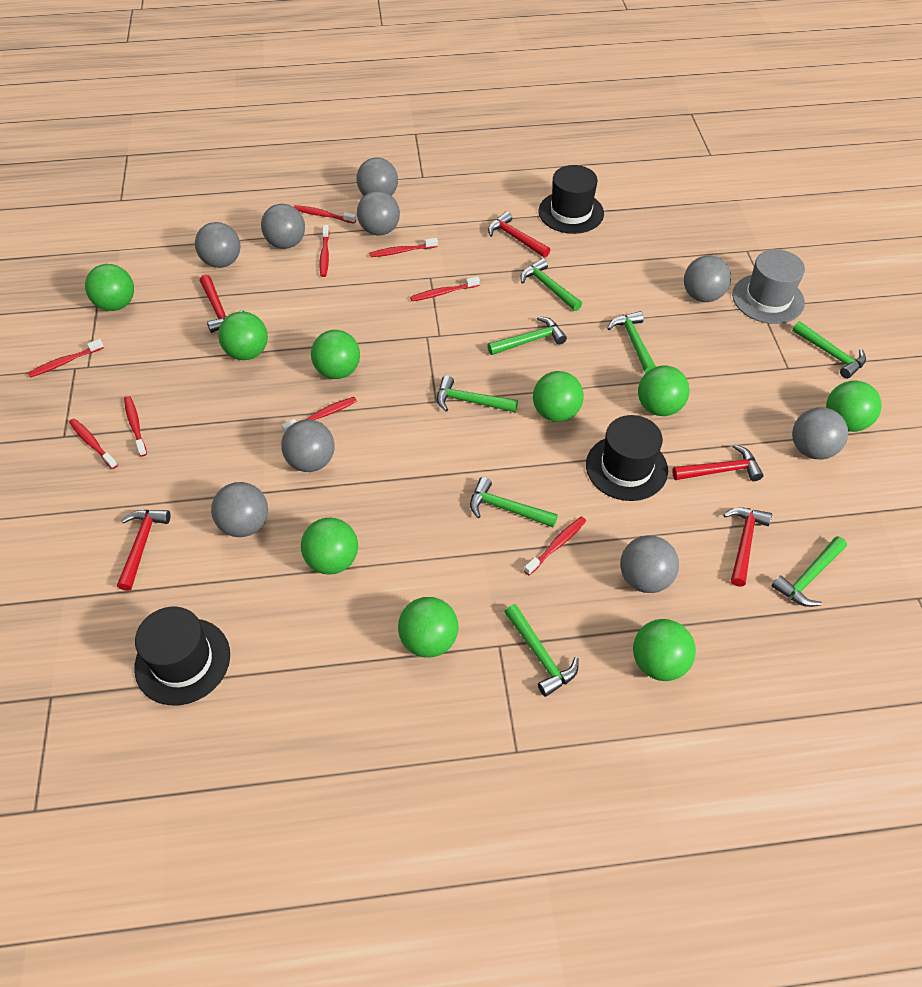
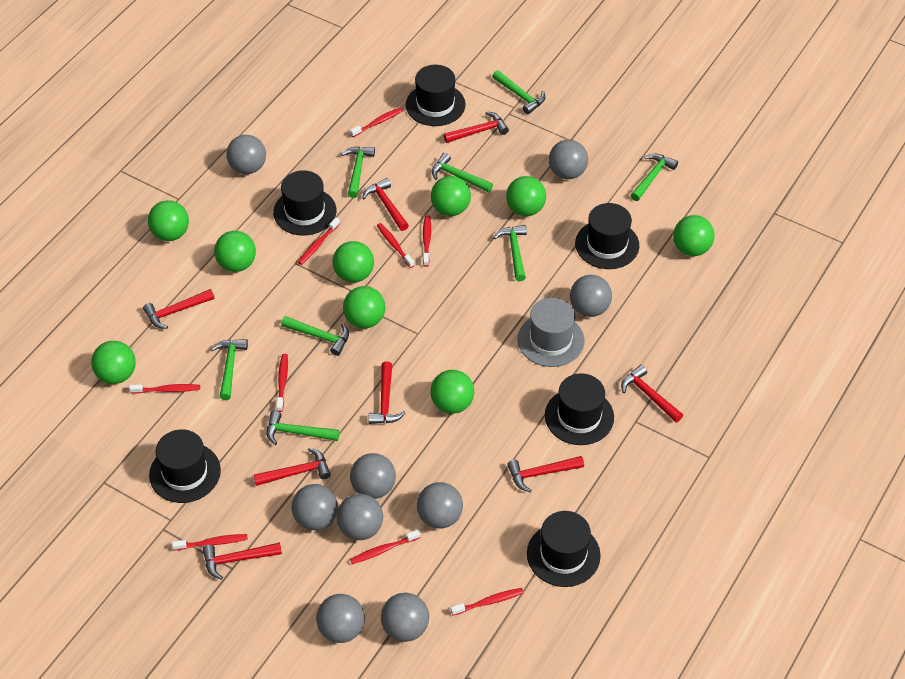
black hat: 3 -> 6
red hammer: 5 -> 8

